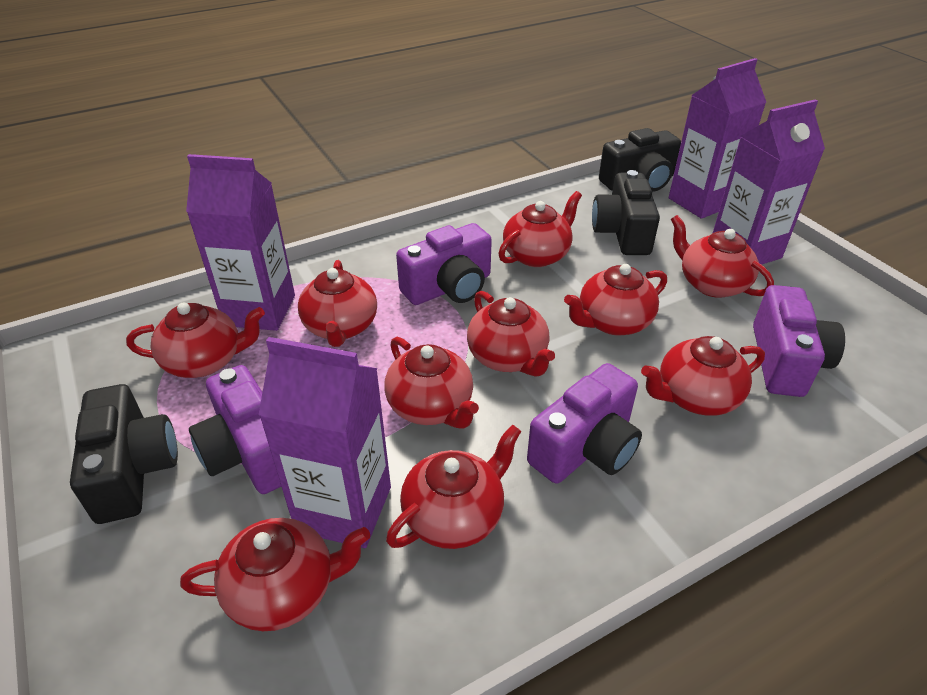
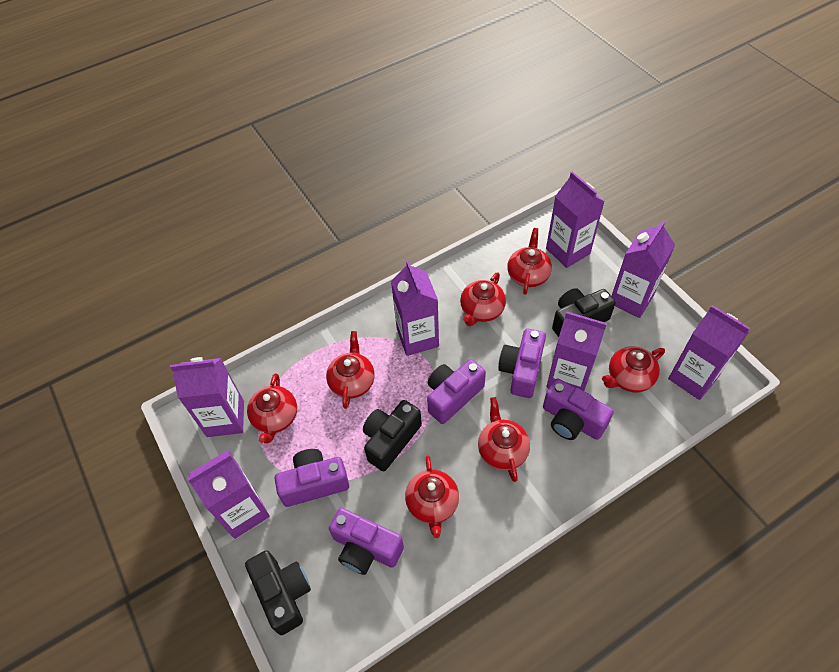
purple camera: 4 -> 5
purple carton: 4 -> 7
red teapot: 10 -> 7

